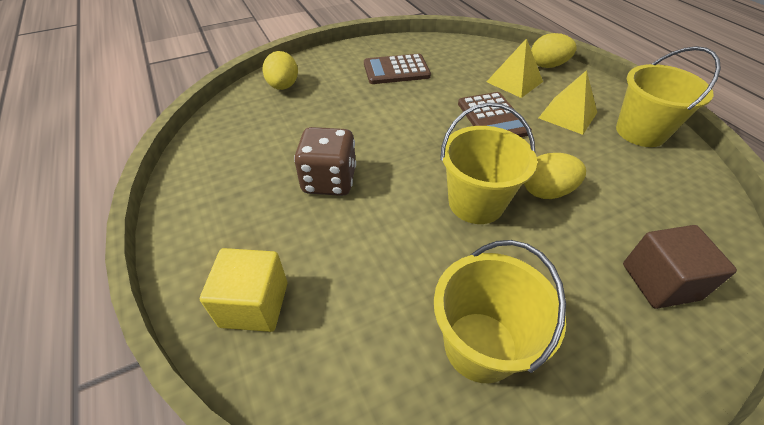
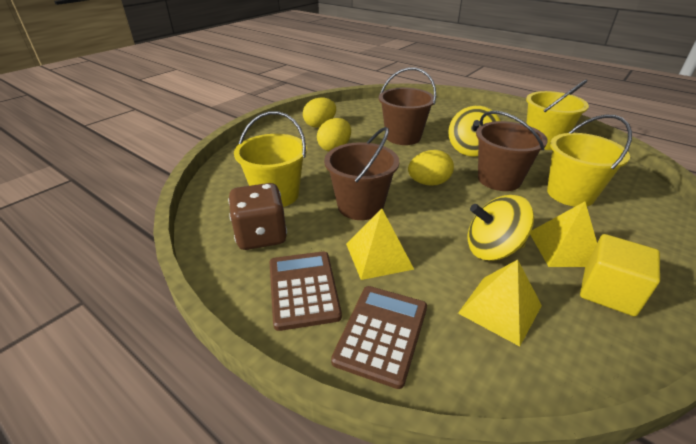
brown bucket: 0 -> 3
brown cube: 1 -> 0
yellow pyramid: 2 -> 3
yellow spinning top: 0 -> 2

